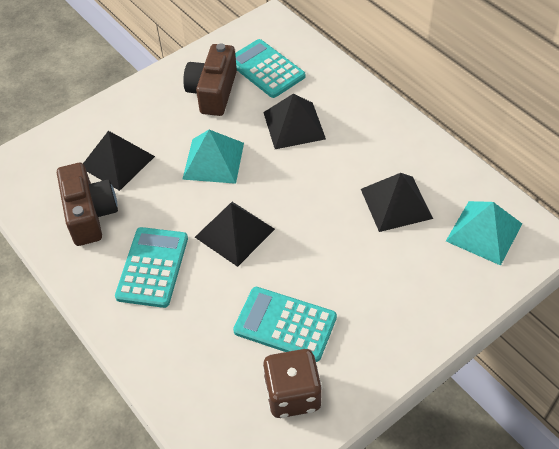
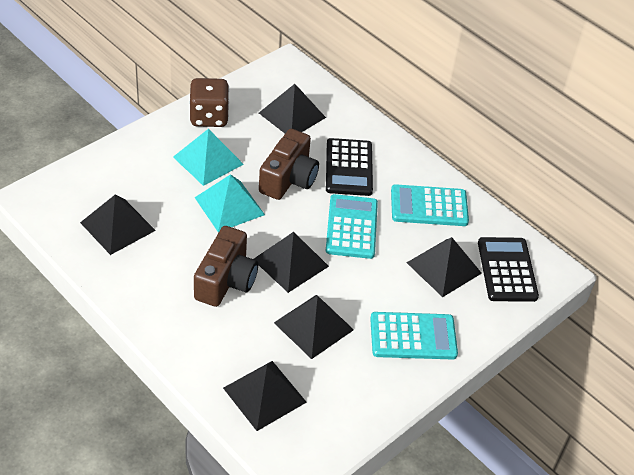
black calculator: 0 -> 2
black pyramid: 4 -> 6

